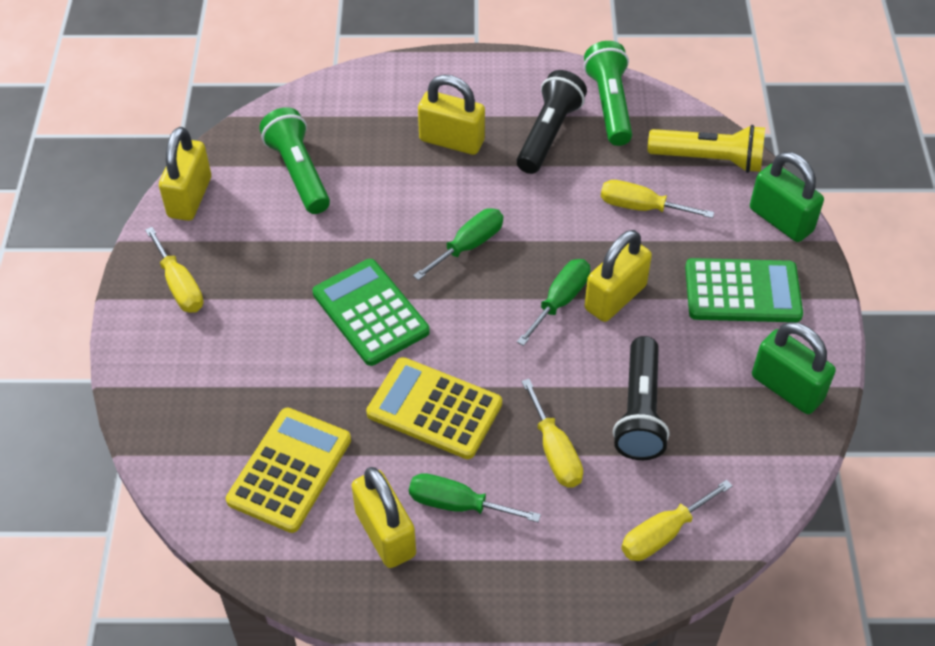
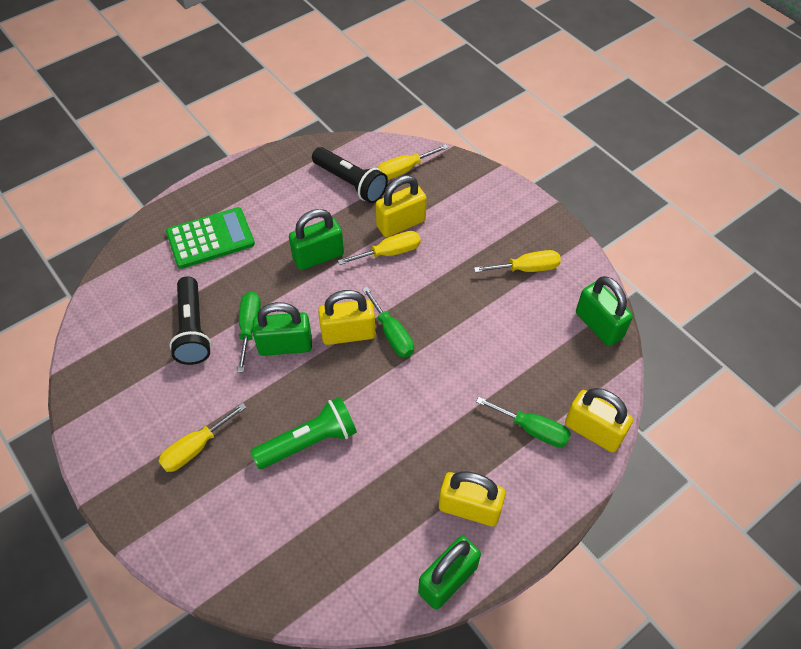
green calculator: 2 -> 1
green flashlight: 2 -> 1
green padlock: 2 -> 4
yellow calculator: 2 -> 0
yellow flashlight: 1 -> 0

